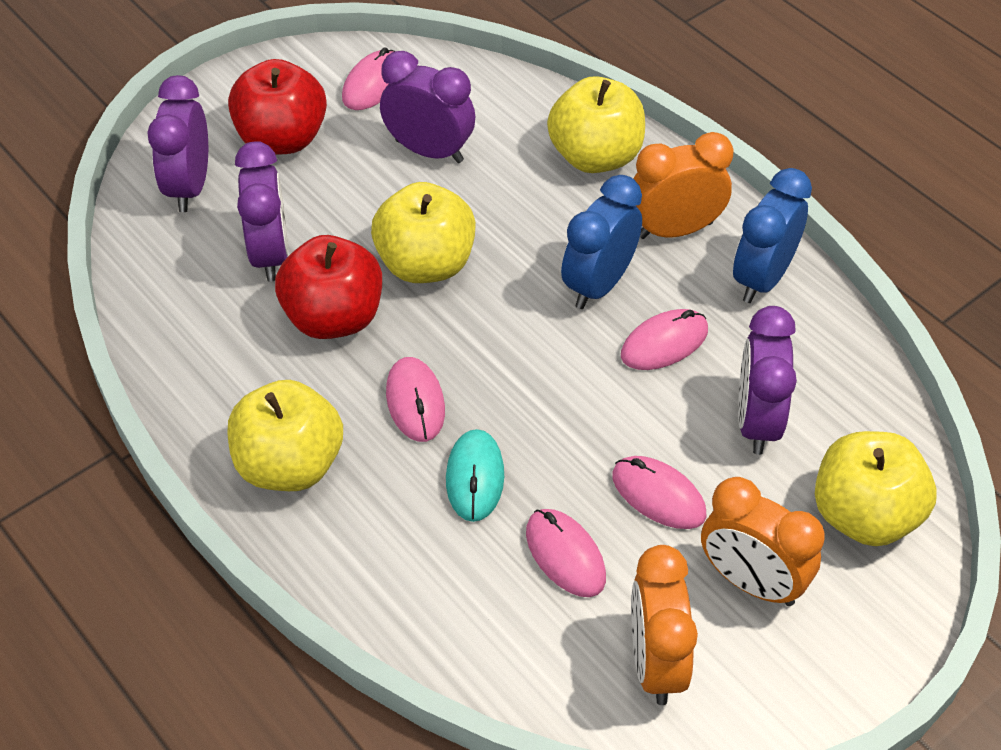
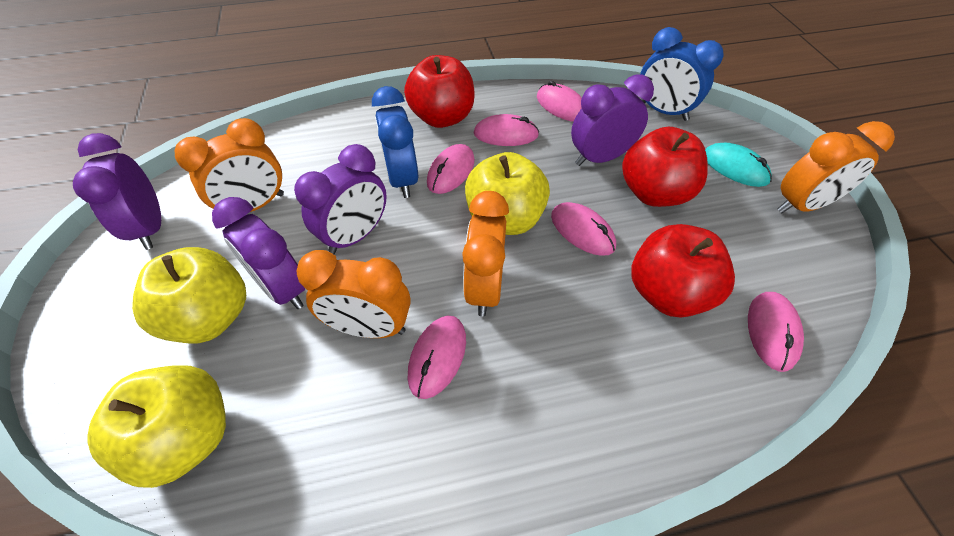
orange clock: 3 -> 4
pink mouse: 5 -> 6
red apple: 2 -> 3
yellow apple: 4 -> 3

